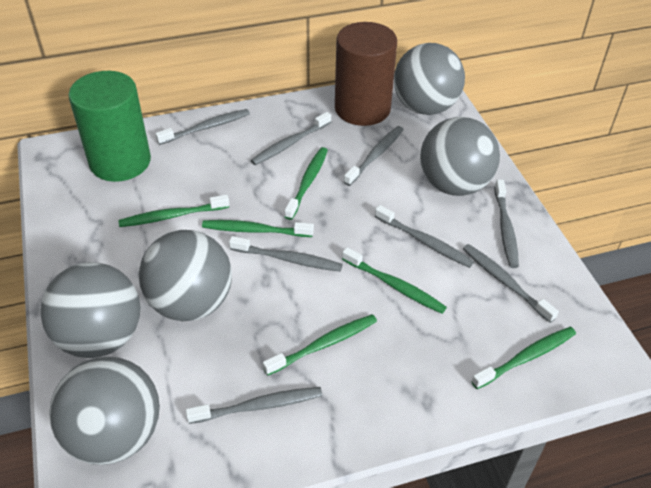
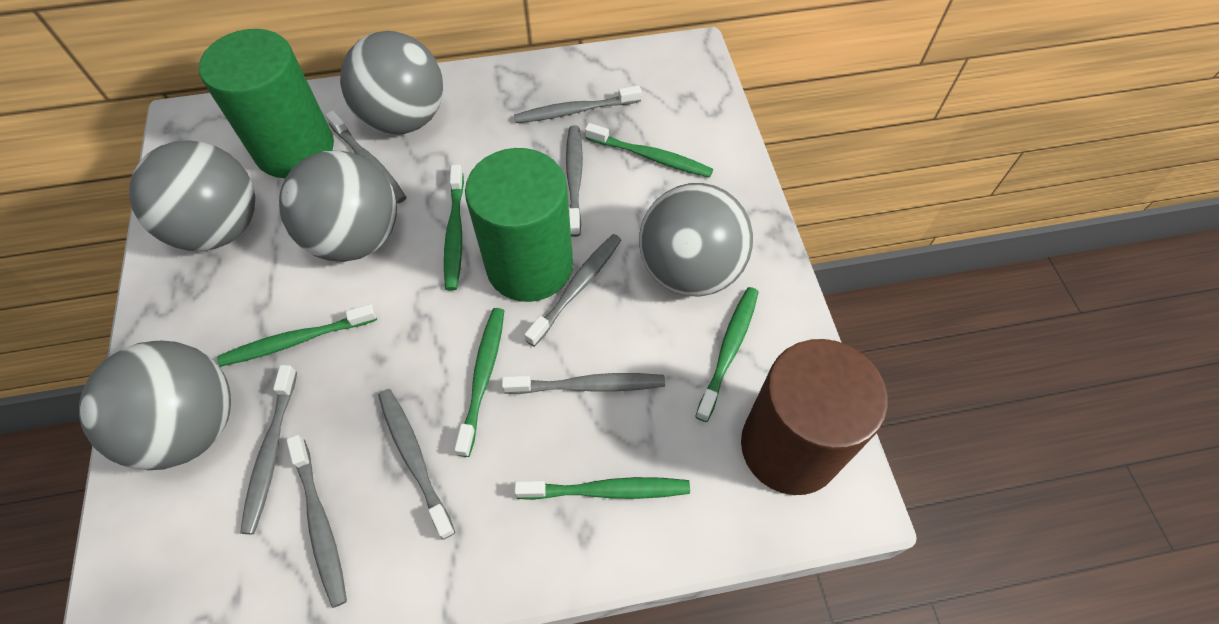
green cylinder: 1 -> 2

